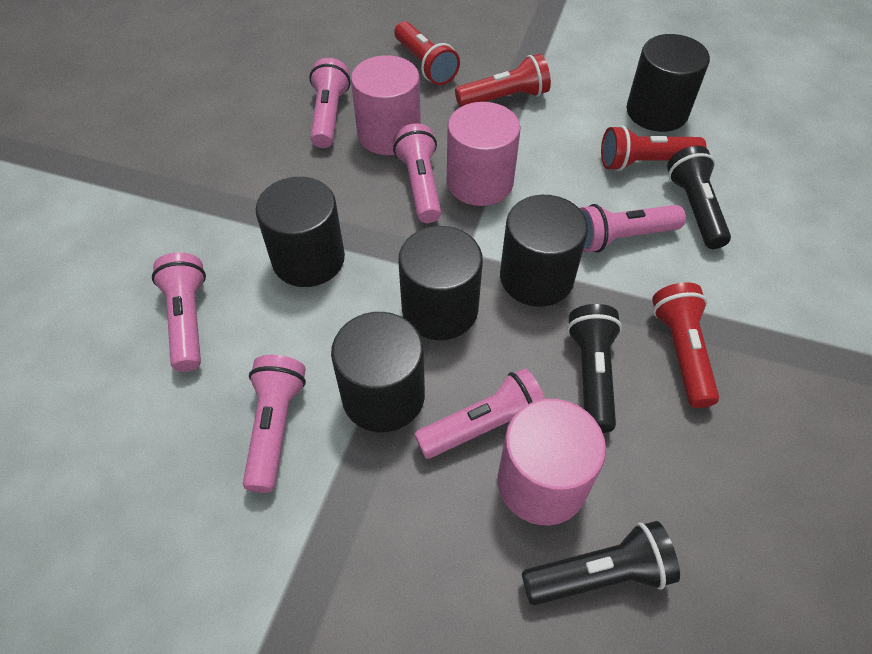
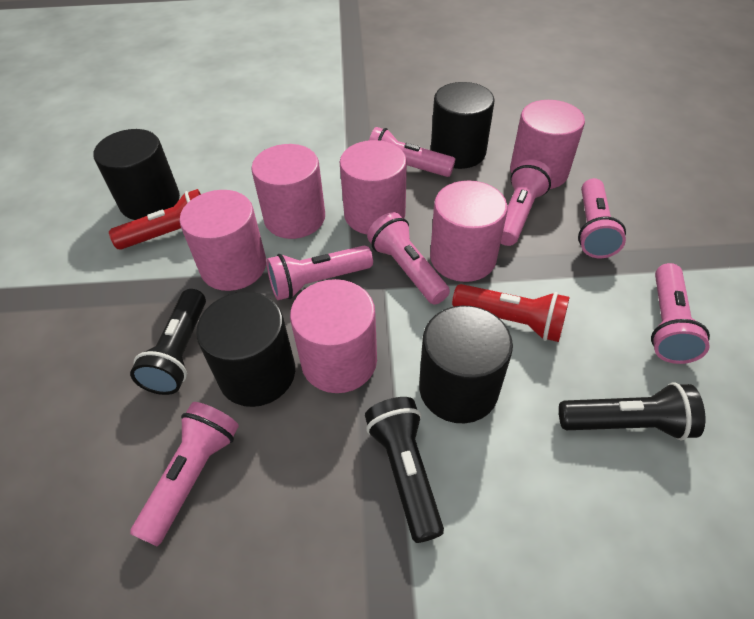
black cylinder: 5 -> 4
pink cylinder: 3 -> 6
pink flashlight: 6 -> 7
red flashlight: 4 -> 2

